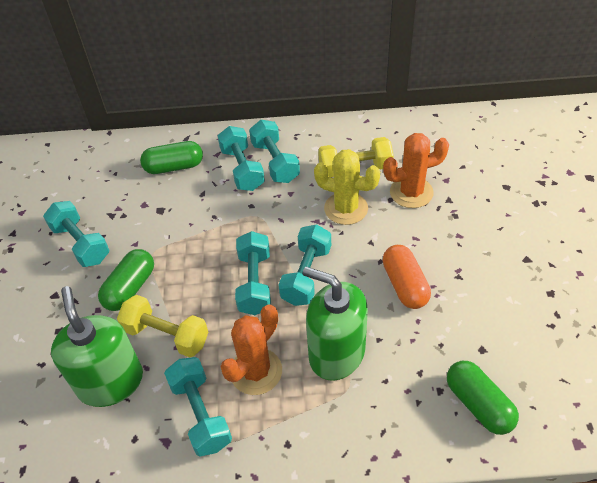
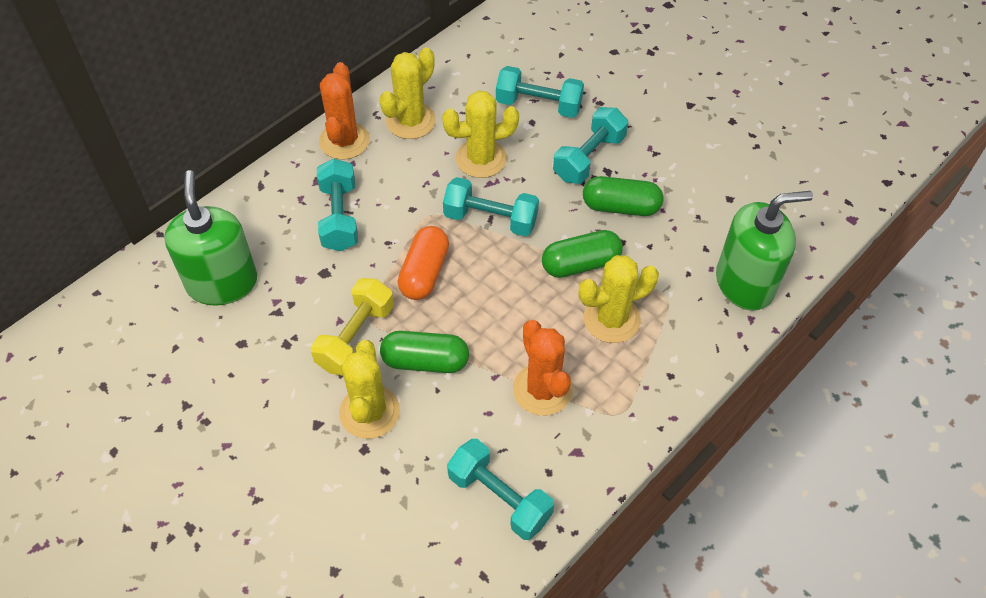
turquoise dumbbell: 6 -> 5
yellow cactus: 1 -> 4
yellow dumbbell: 2 -> 1

